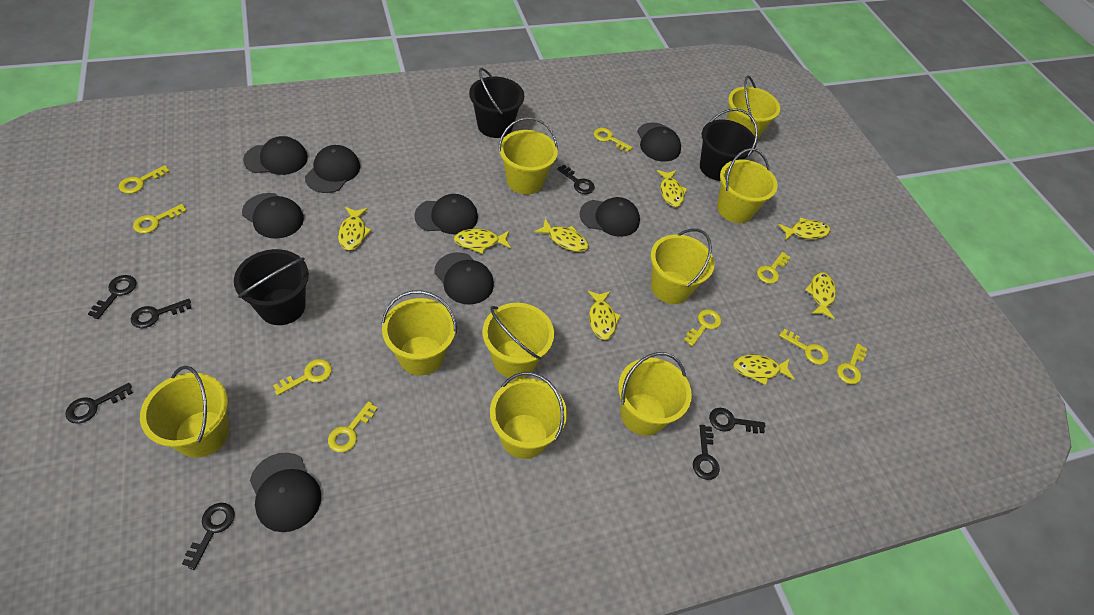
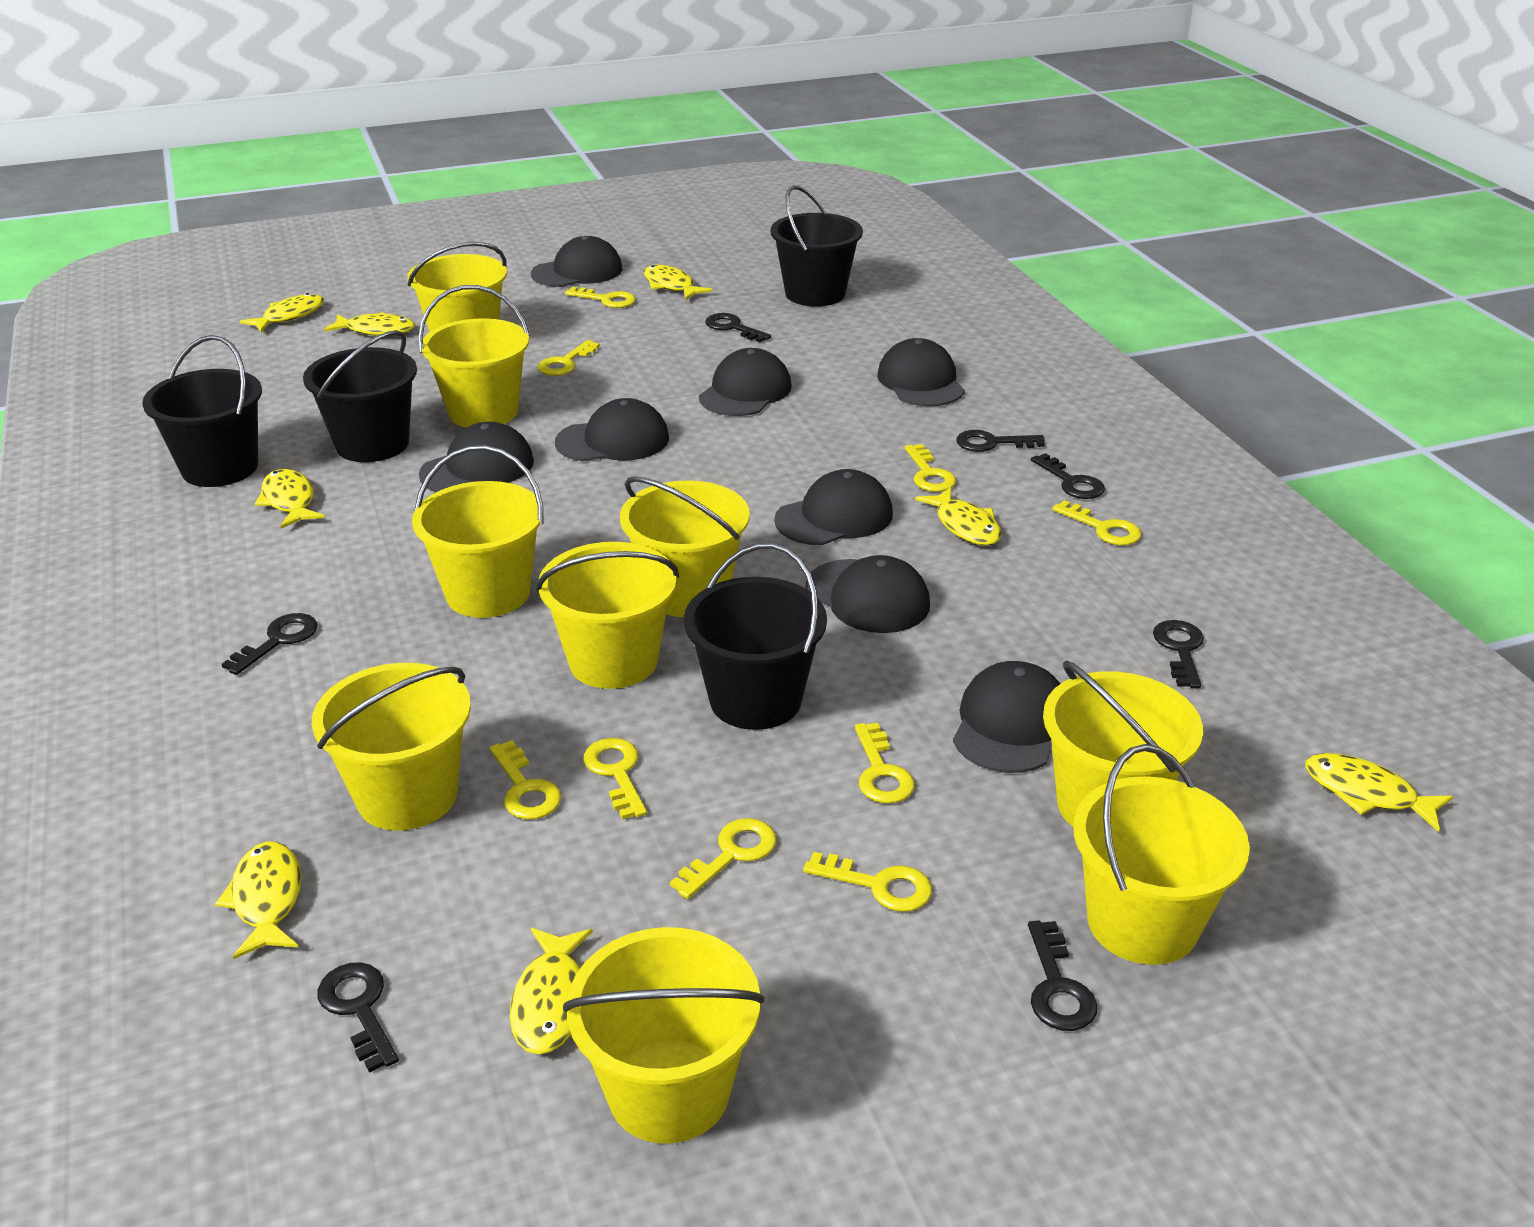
black bucket: 3 -> 4

